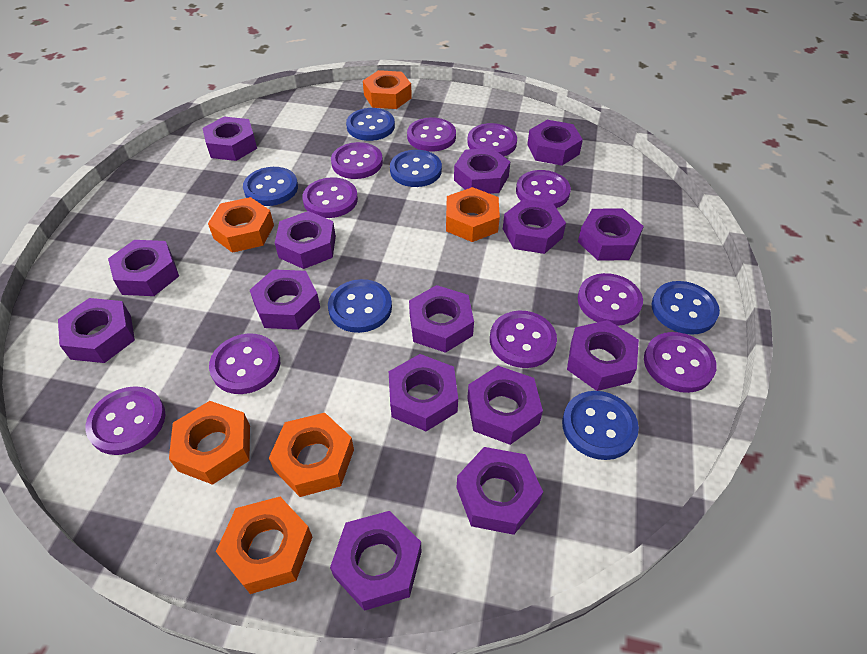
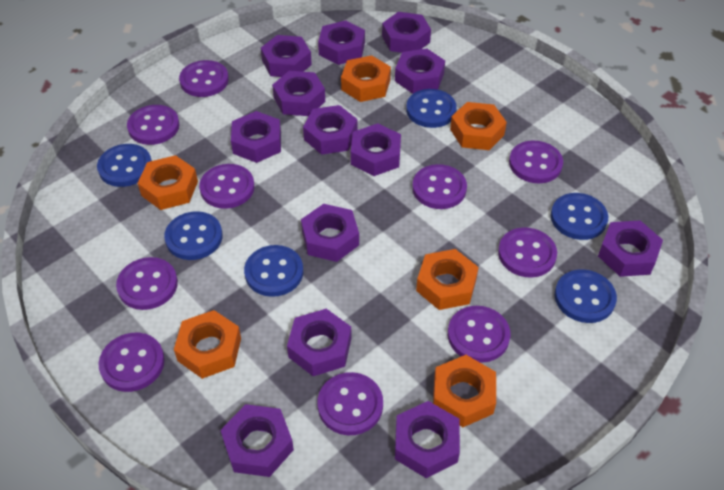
purple nut: 15 -> 13

